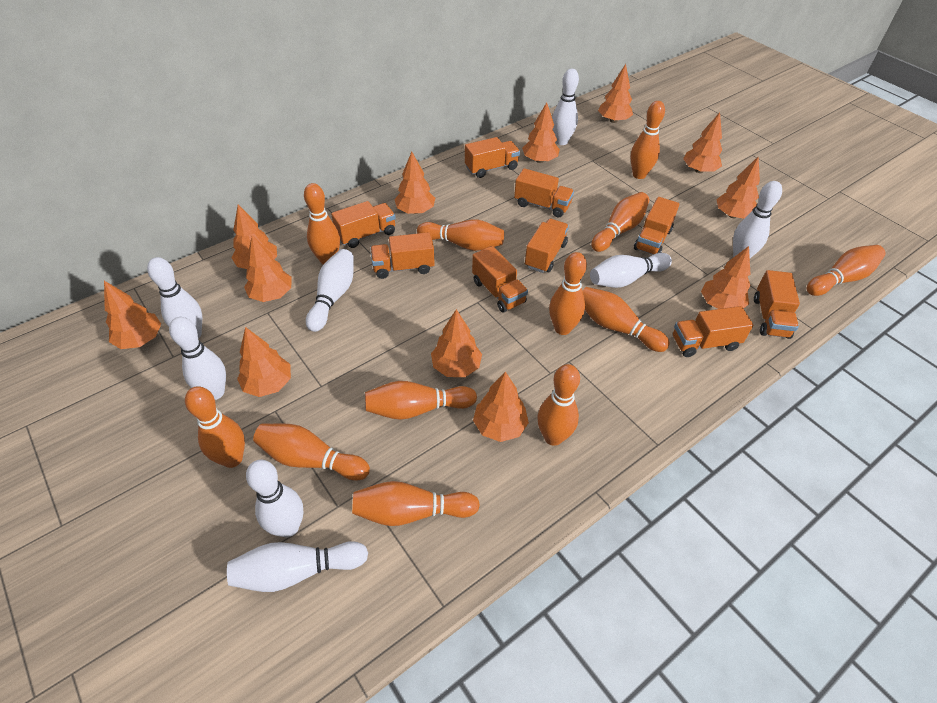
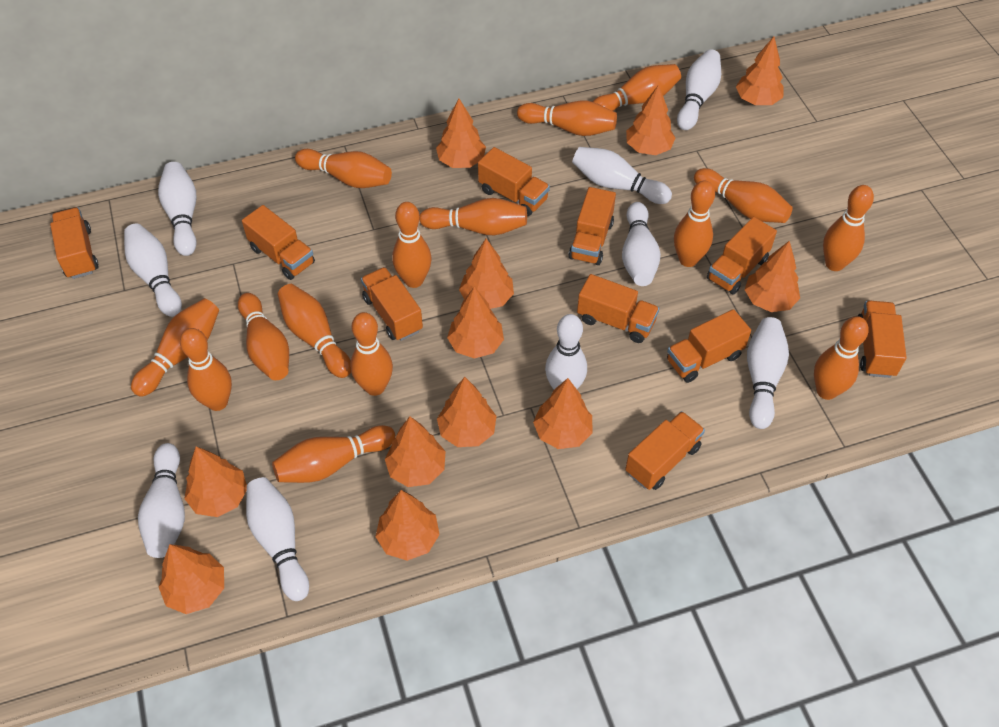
orange bowling pin: 12 -> 15
orange truck: 9 -> 10
white bowling pin: 8 -> 9

